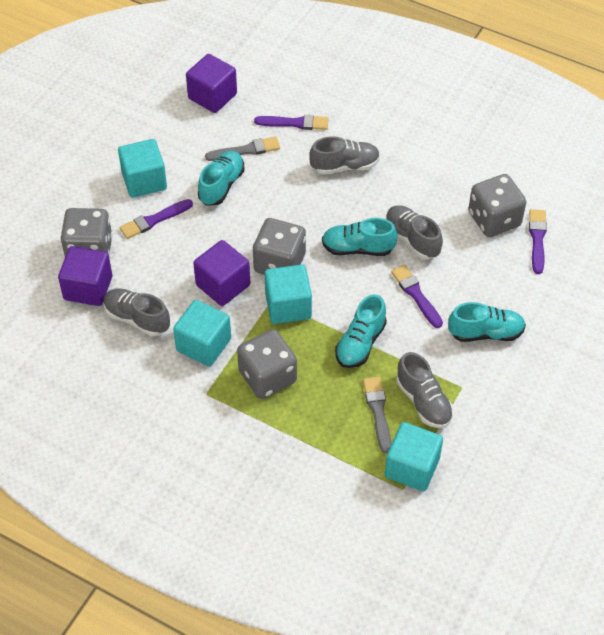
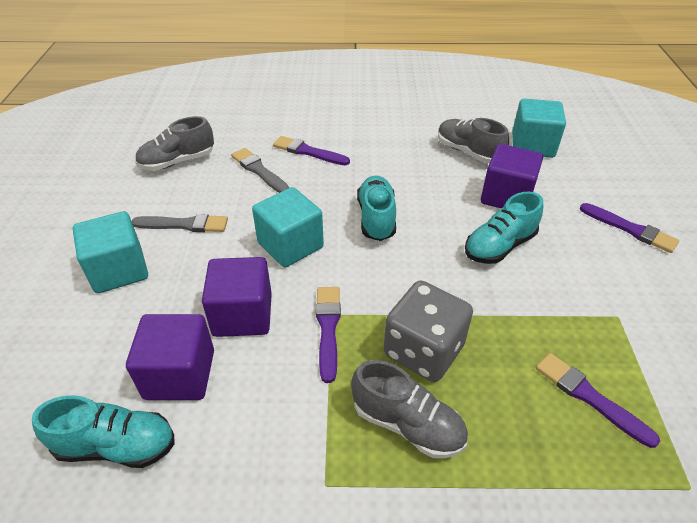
grey dice: 4 -> 1
grey shoe: 4 -> 3
turquoise cube: 4 -> 3
turquoise shoe: 4 -> 3

